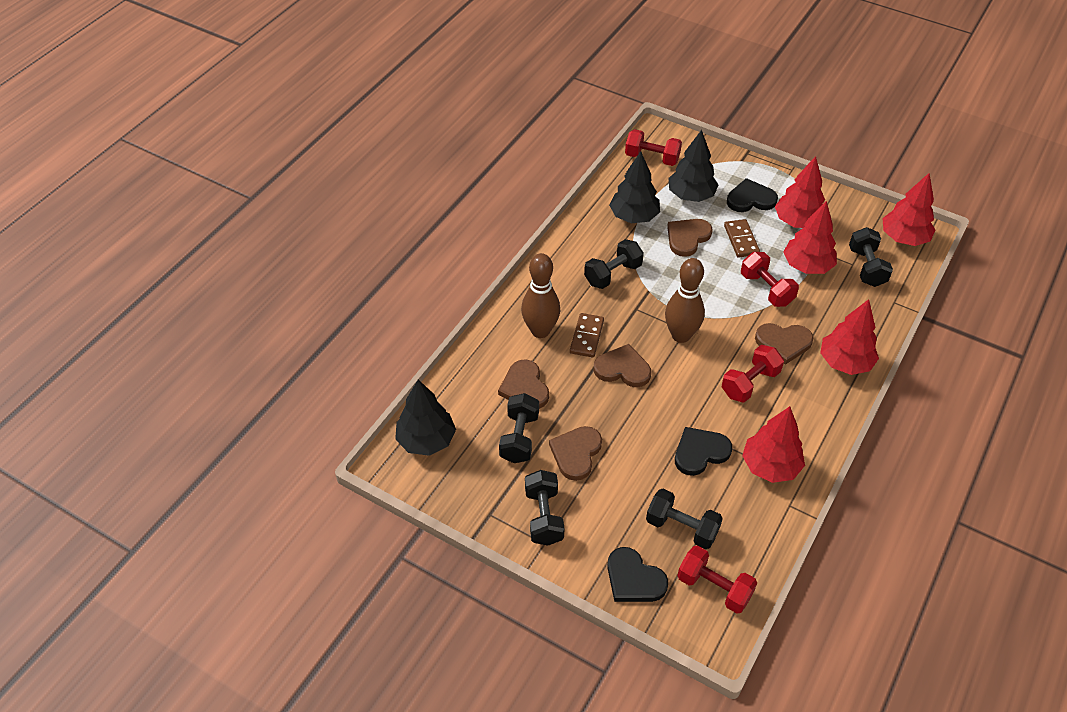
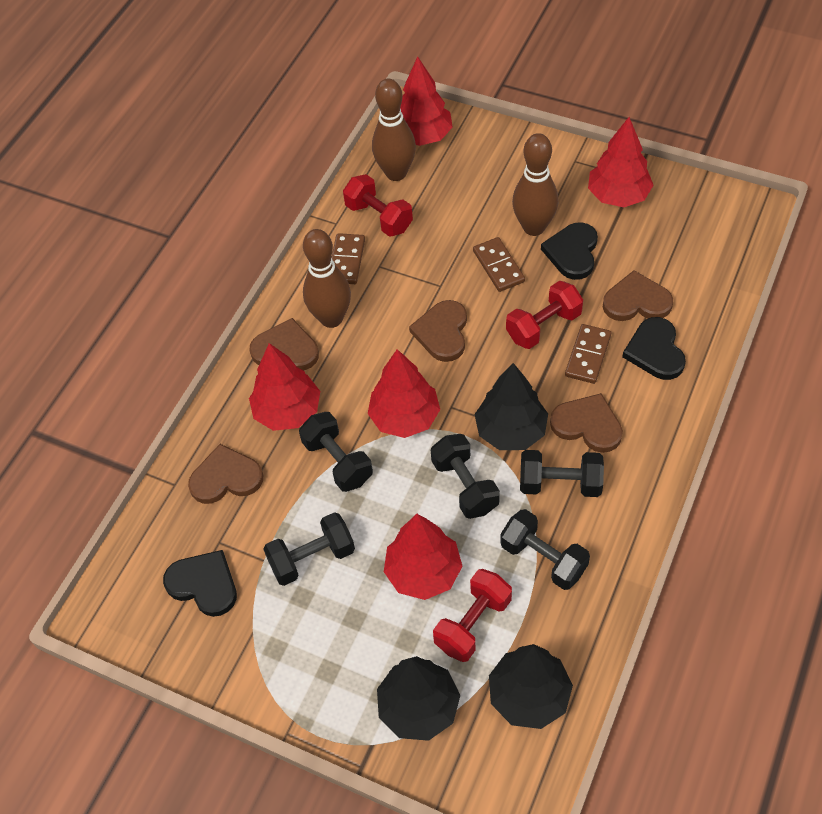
brown bowling pin: 2 -> 3
brown domino: 2 -> 3
red dumbbell: 4 -> 3

